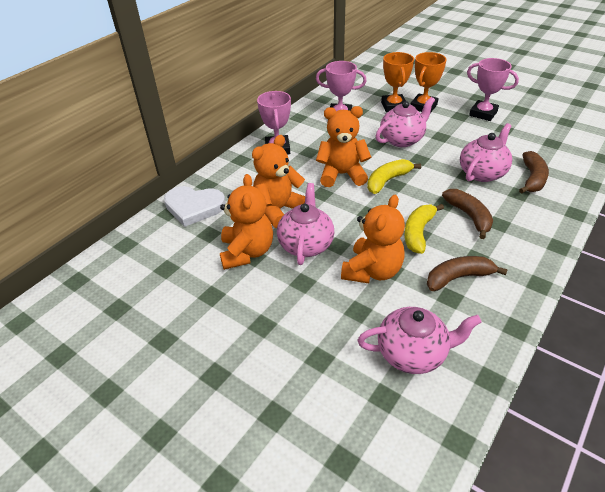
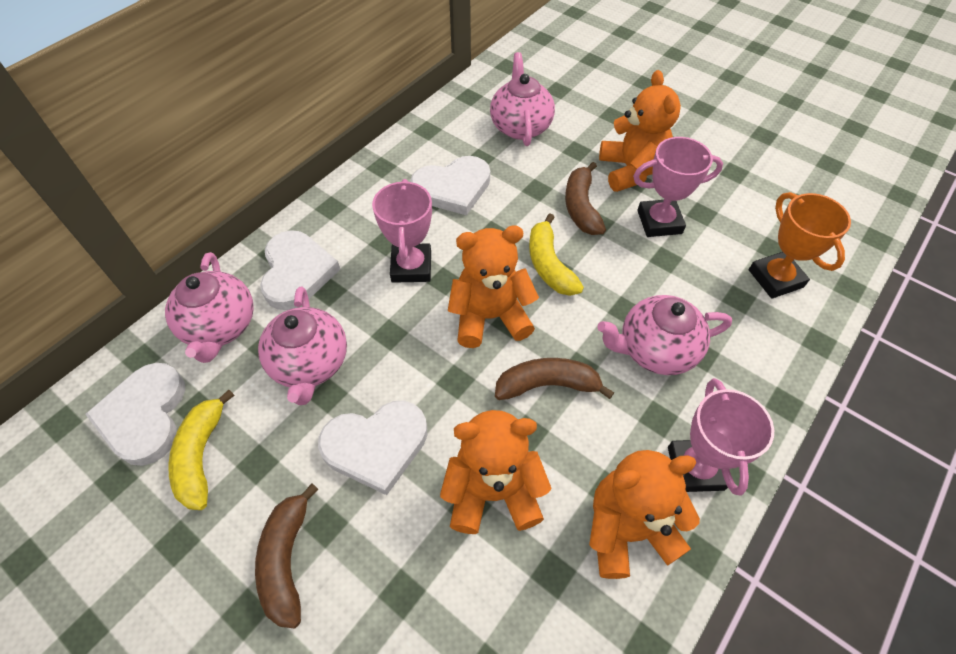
orange trophy: 2 -> 1
white heart: 1 -> 4

